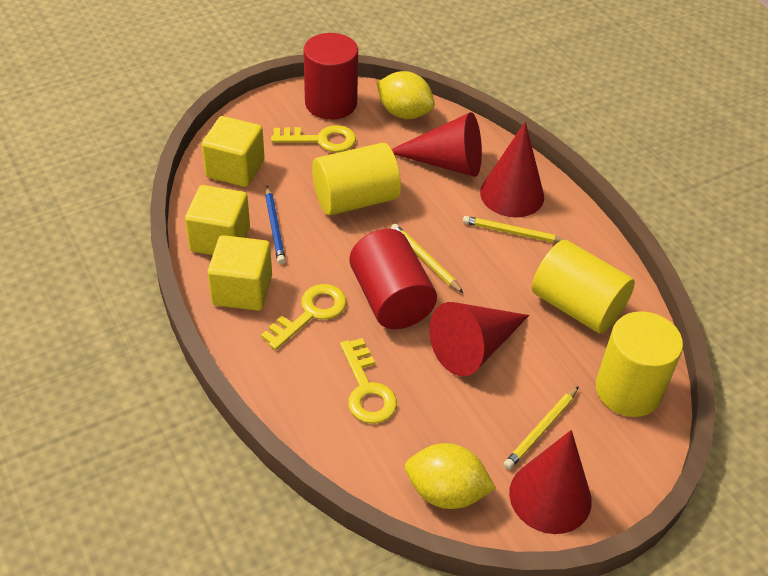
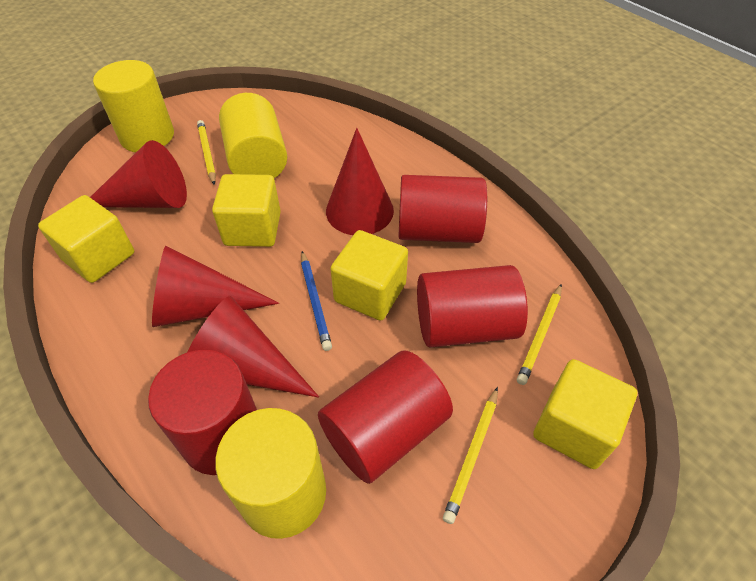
red cylinder: 2 -> 4
yellow cube: 3 -> 4
yellow key: 3 -> 0
yellow lemon: 2 -> 0

